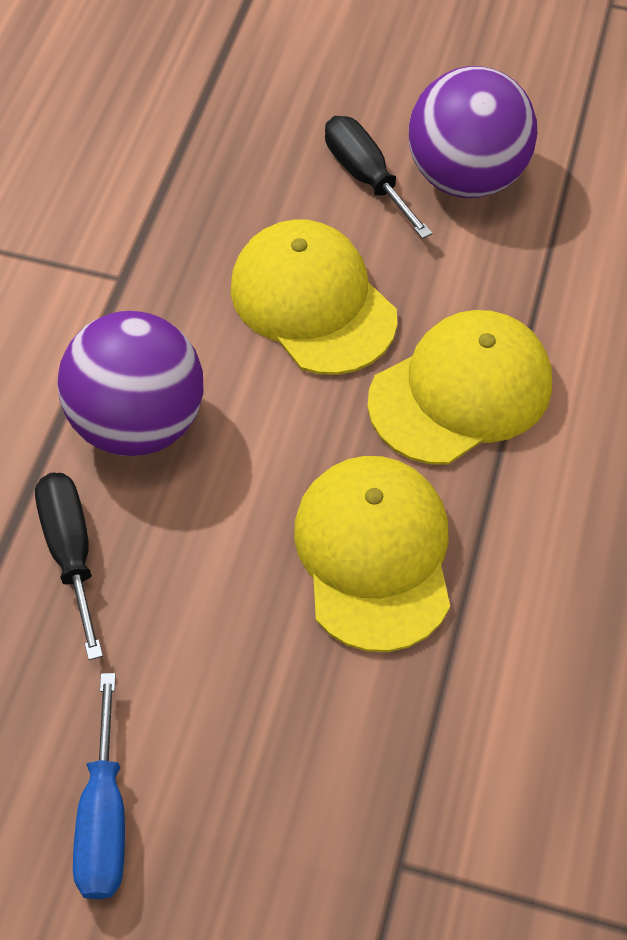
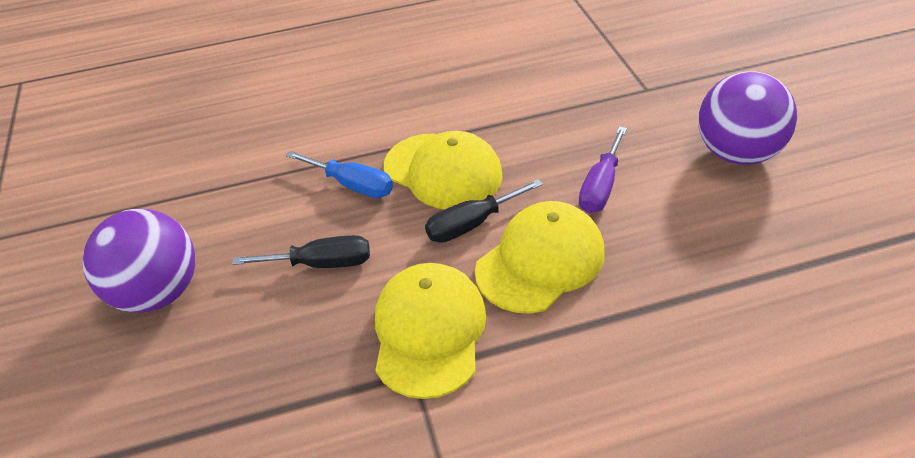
purple screwdriver: 0 -> 1

